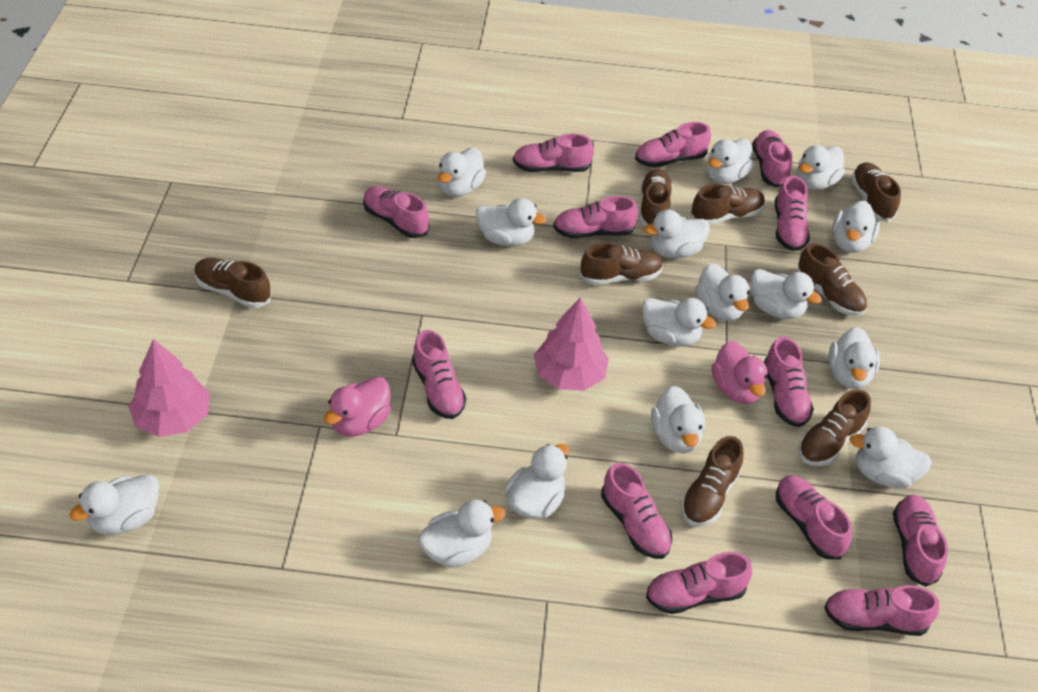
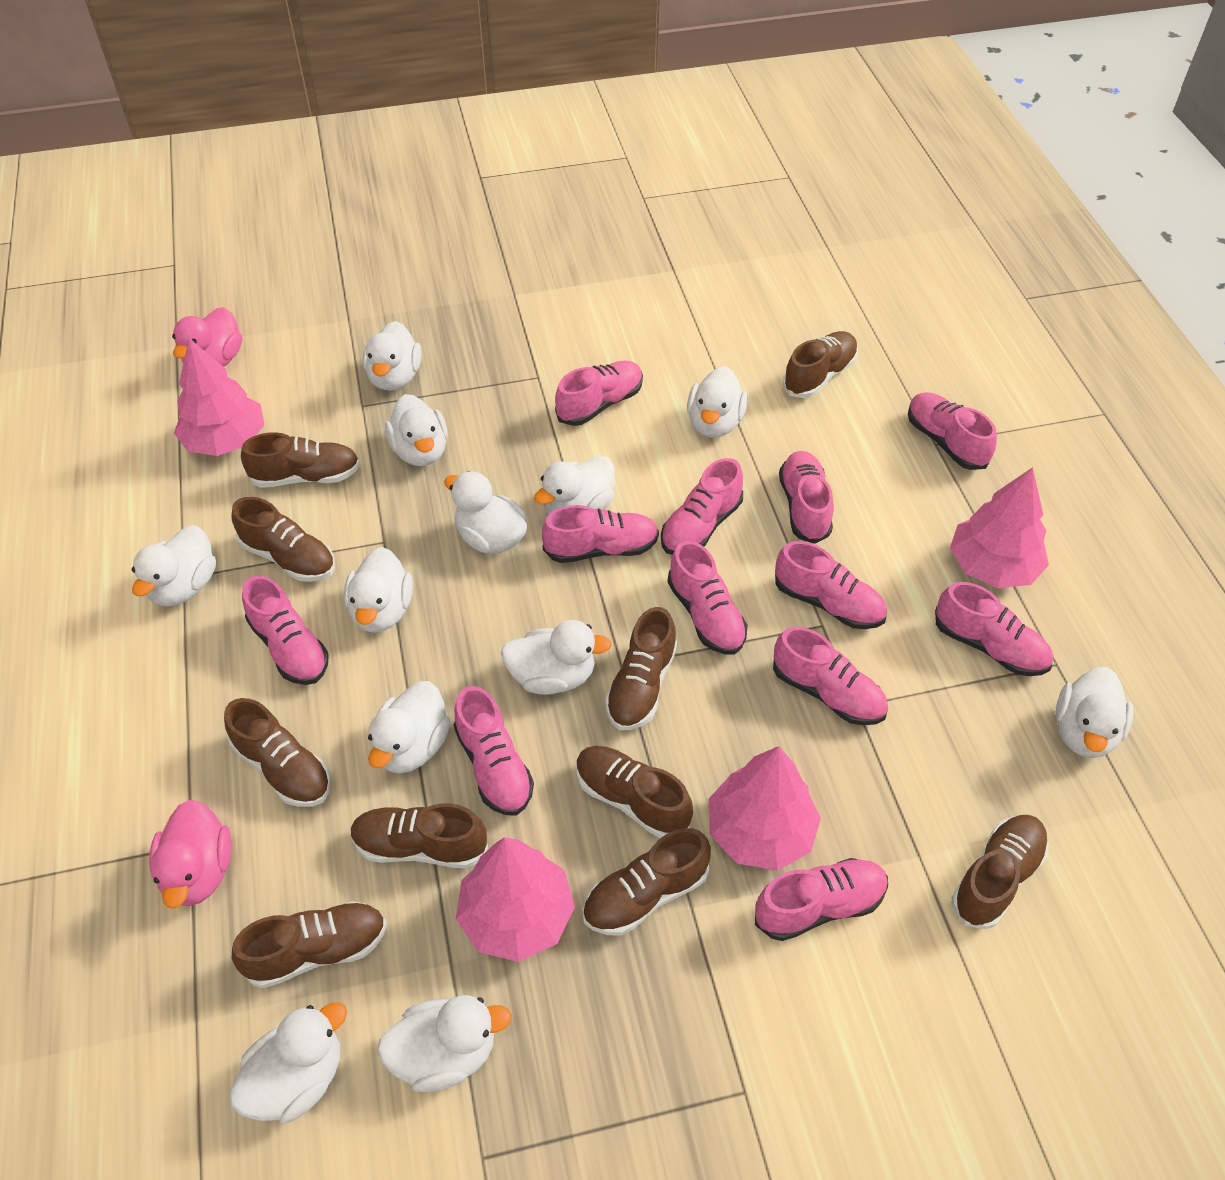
brown shoe: 8 -> 10
pink shoe: 13 -> 12
pink tree: 2 -> 4
white duck: 15 -> 12

